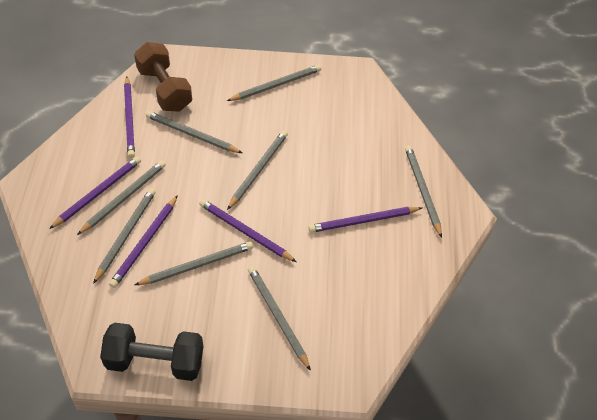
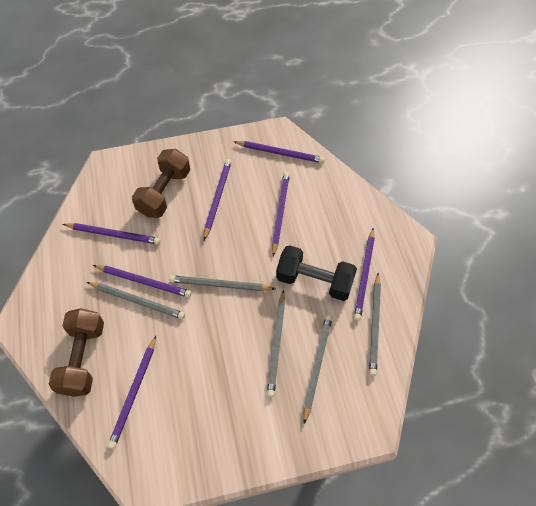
brown dumbbell: 1 -> 2
grey pencil: 8 -> 5
purple pencil: 5 -> 7

